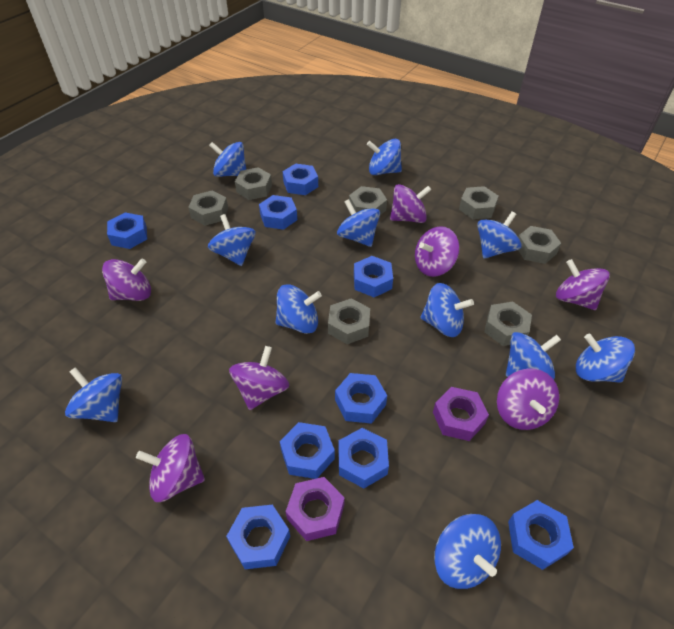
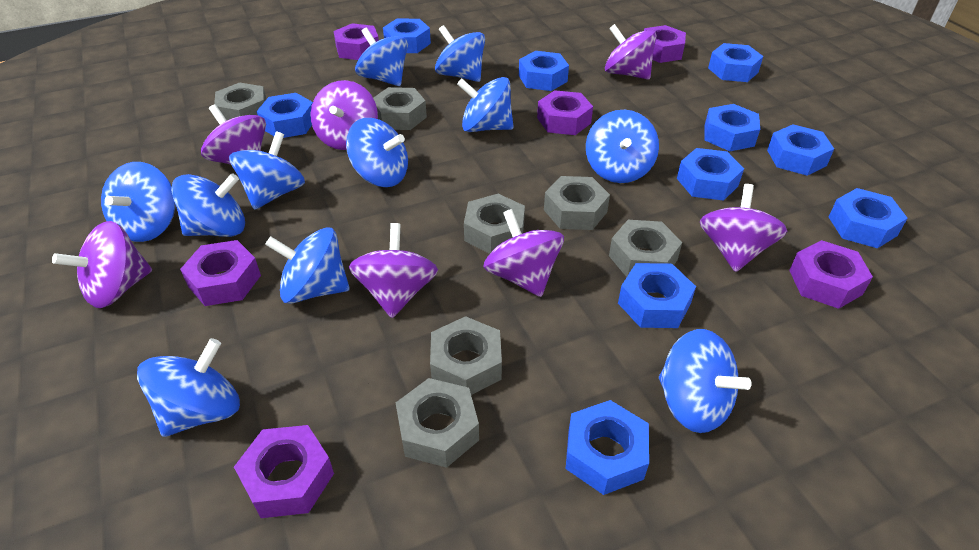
blue nut: 9 -> 10
purple nut: 2 -> 6

